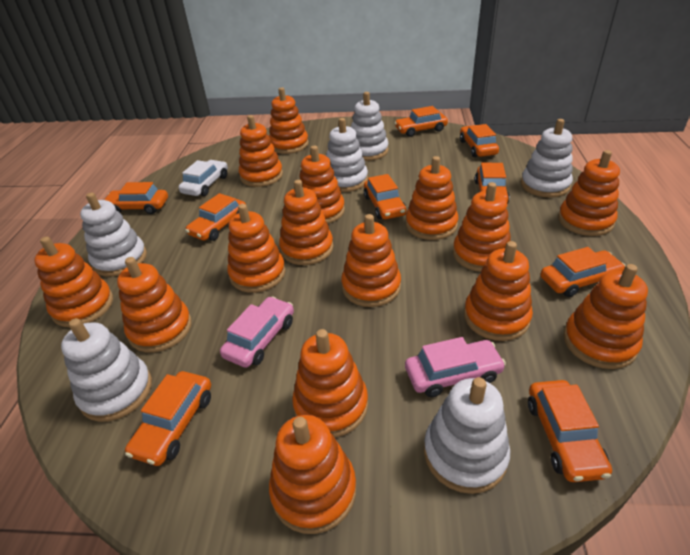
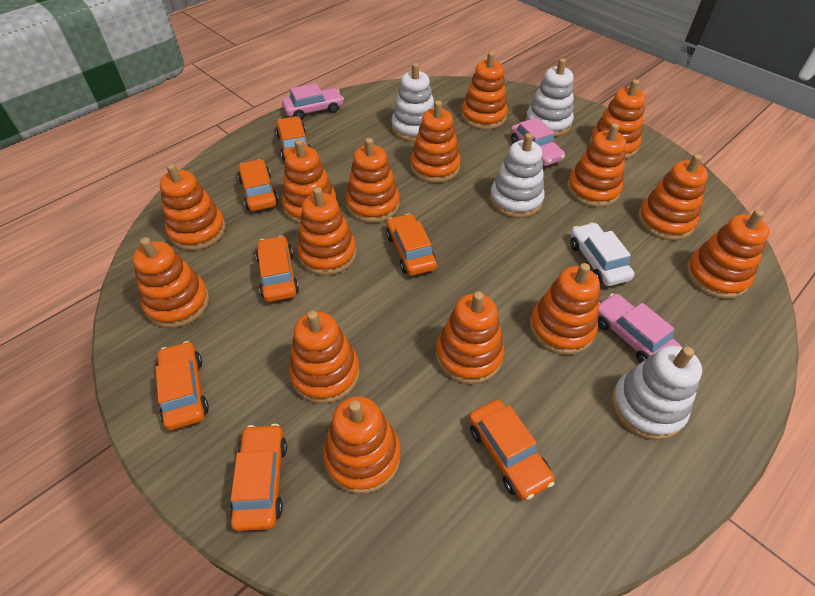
orange car: 9 -> 7
pink car: 2 -> 3
white stacking toy: 6 -> 4

